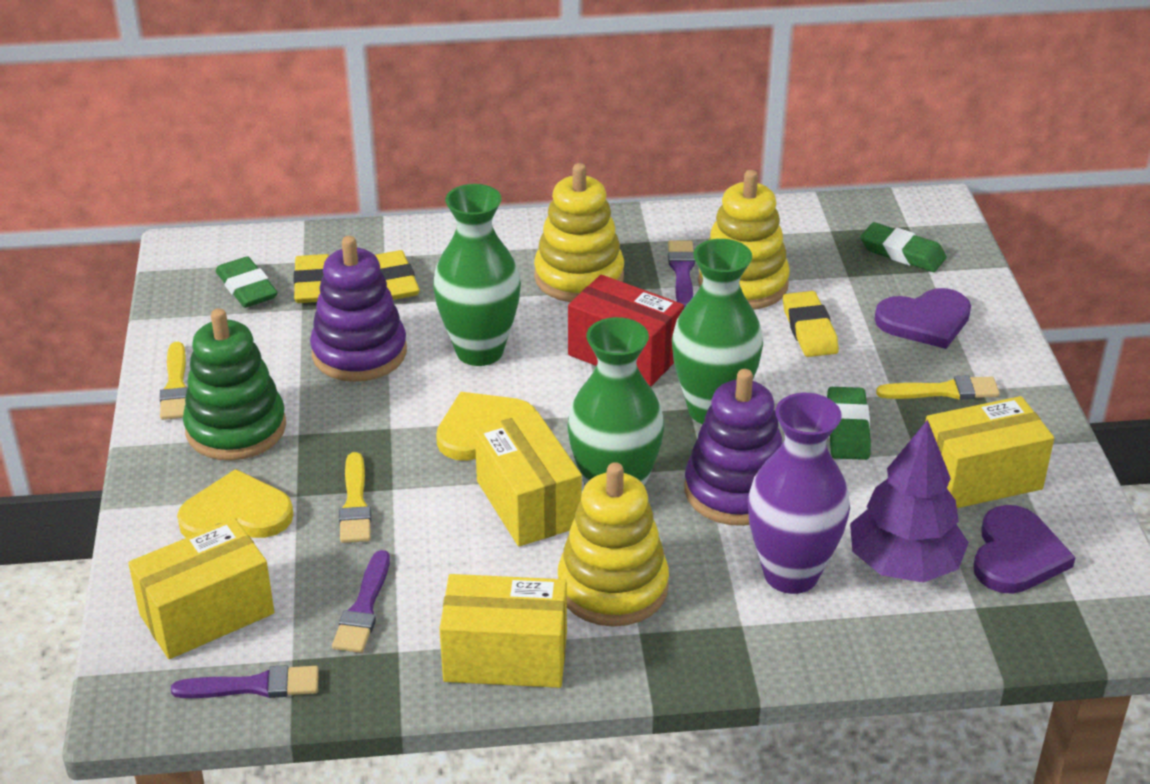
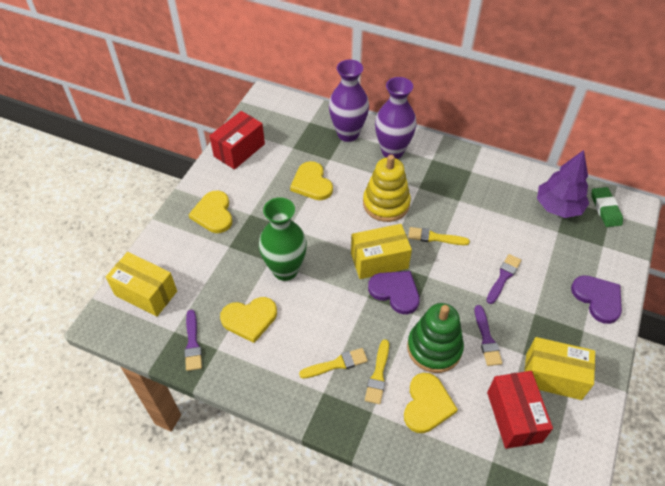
green eraser: 3 -> 1
green vase: 3 -> 1
purple stacking toy: 2 -> 0
purple vase: 1 -> 2
red box: 1 -> 2
yellow box: 4 -> 3
yellow eraser: 3 -> 0
yellow heart: 2 -> 4
yellow stacking toy: 3 -> 1

